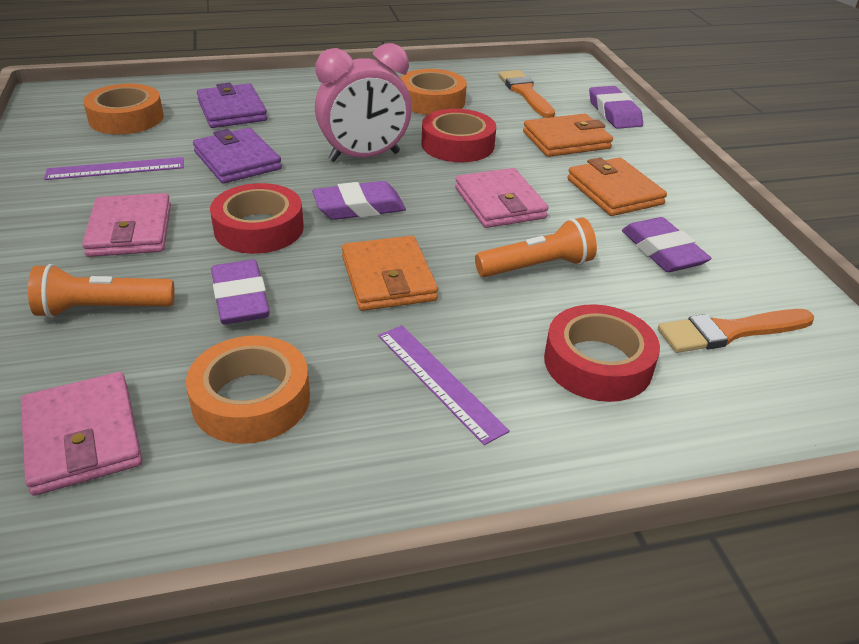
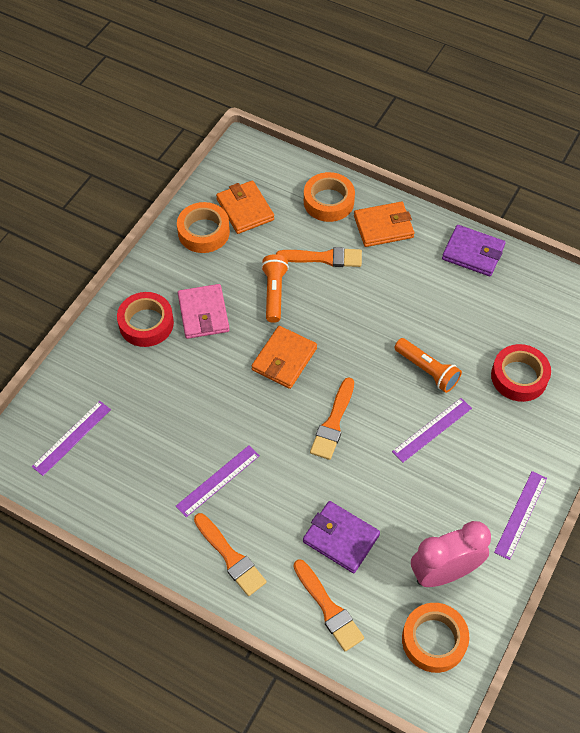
orange brush: 2 -> 4
pink wallet: 3 -> 1
purple eraser: 4 -> 0
purple ruler: 2 -> 4
red tape: 3 -> 2

